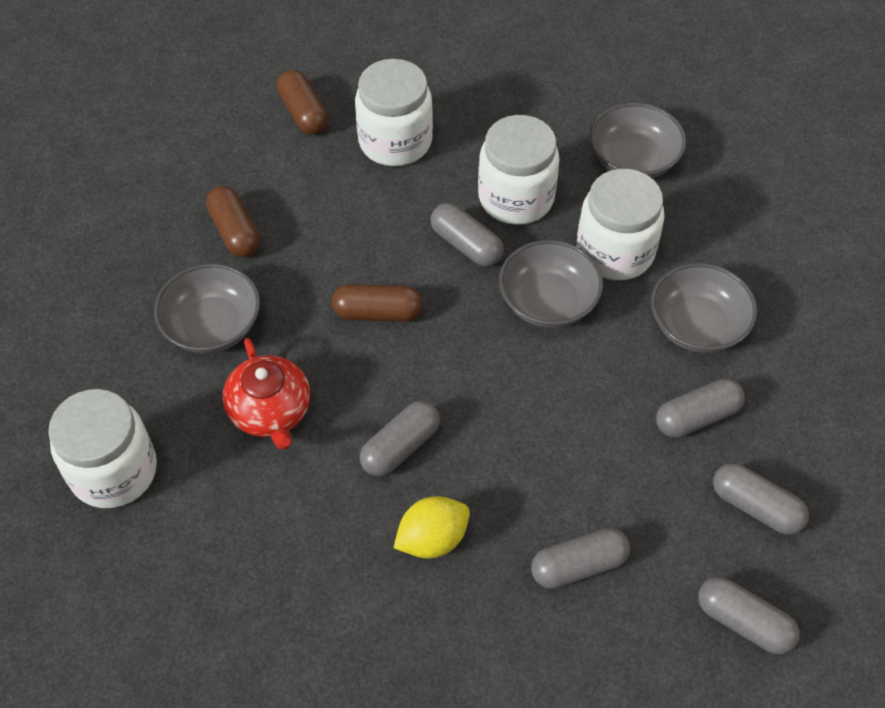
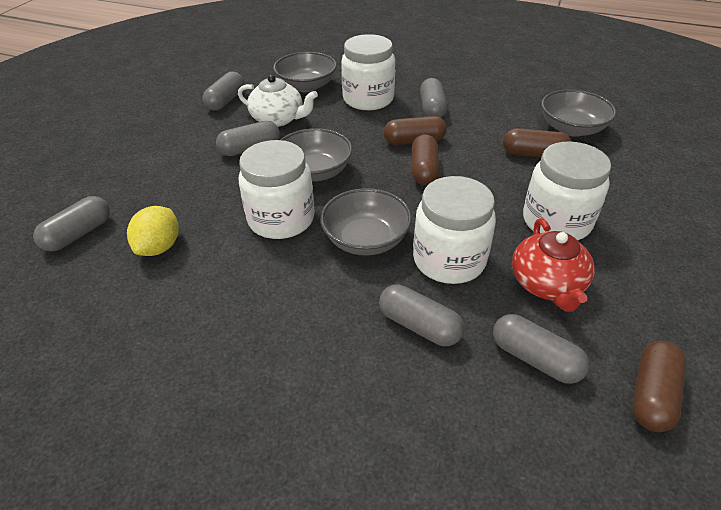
brown capsule: 3 -> 4
white teapot: 0 -> 1

